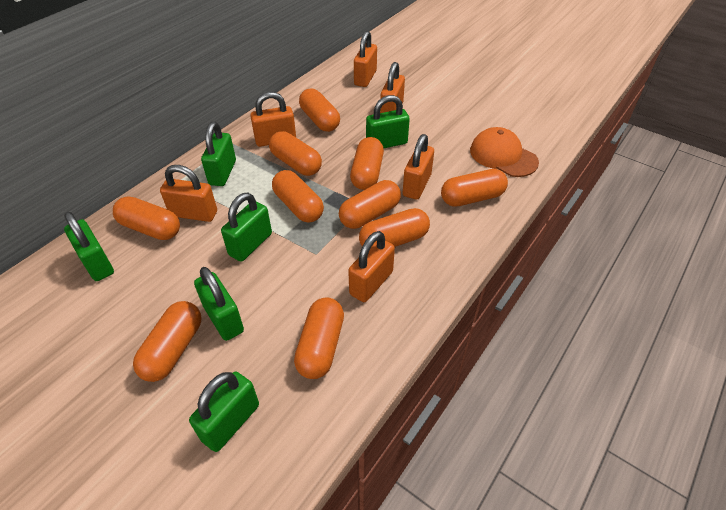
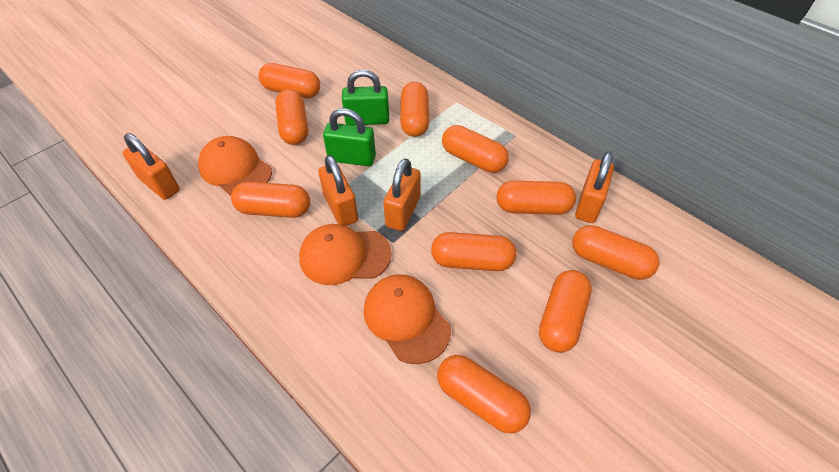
green padlock: 6 -> 2
orange cap: 1 -> 3
orange padlock: 6 -> 4

